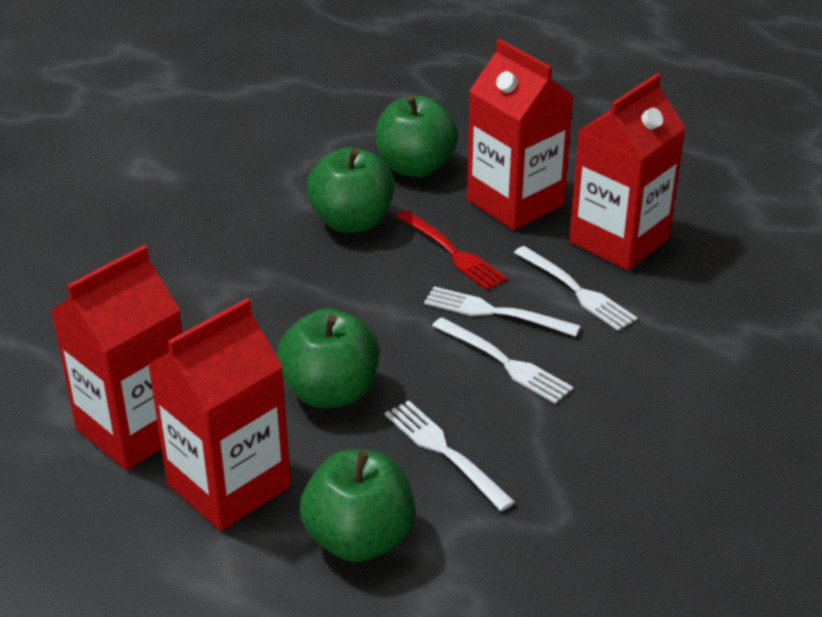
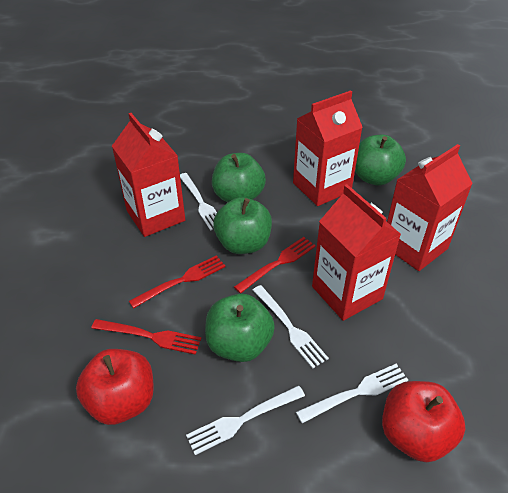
red apple: 0 -> 2
red fork: 1 -> 3

